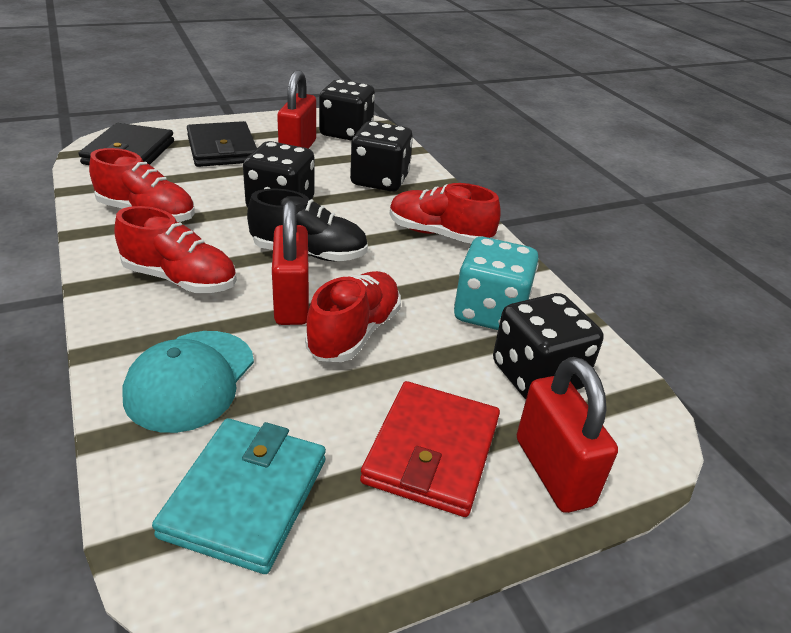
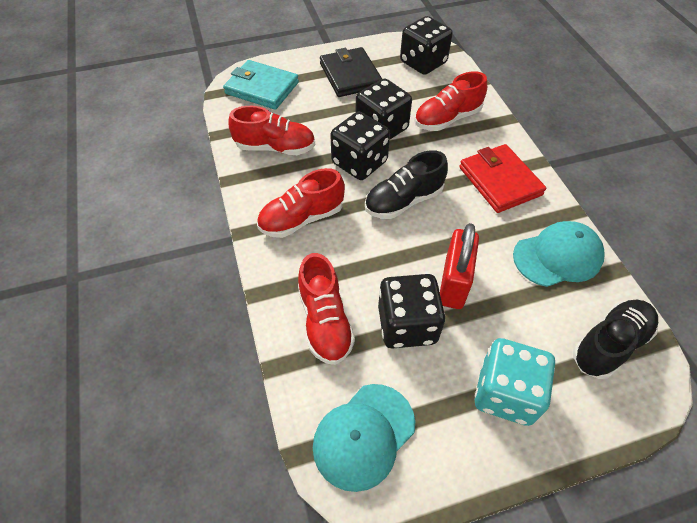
black shoe: 1 -> 2
black wallet: 2 -> 1
red padlock: 3 -> 1
turquoise cap: 1 -> 2

